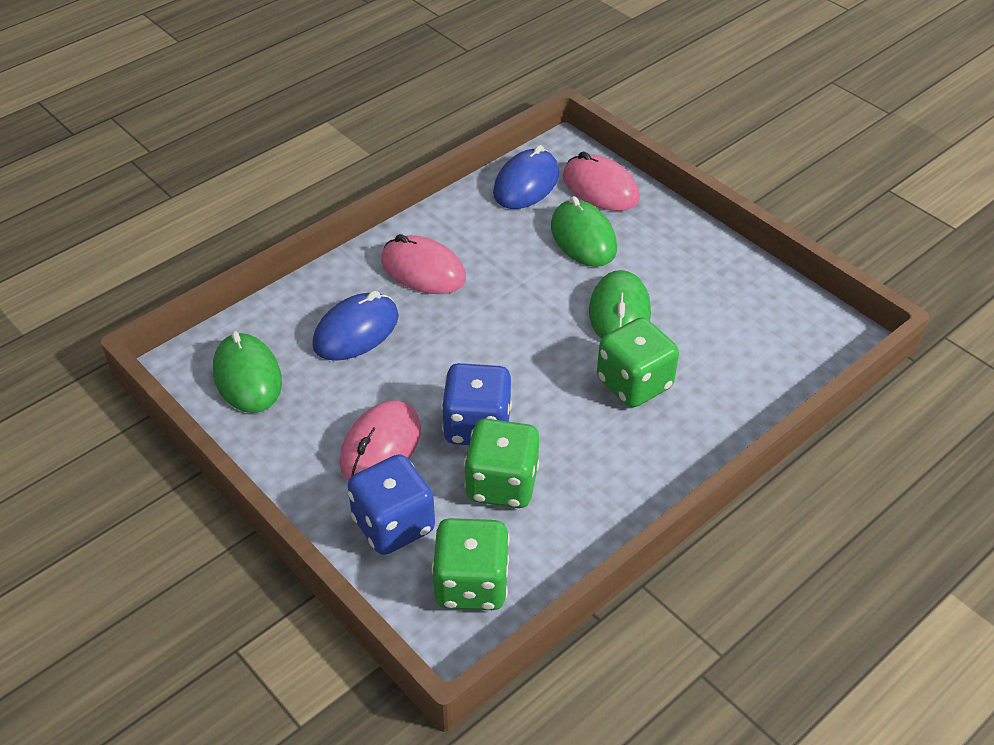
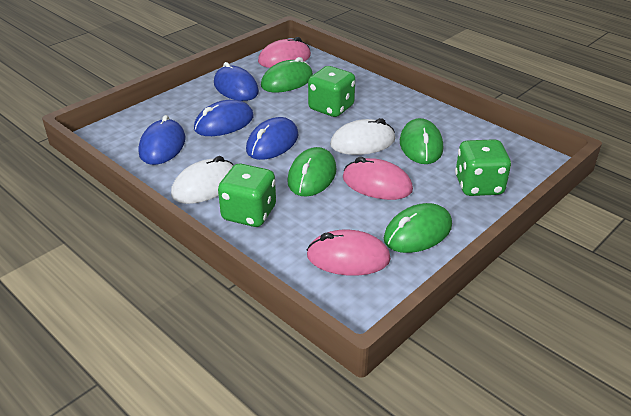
blue dice: 2 -> 0
blue mouse: 2 -> 4
green mouse: 3 -> 4
white mouse: 0 -> 2

